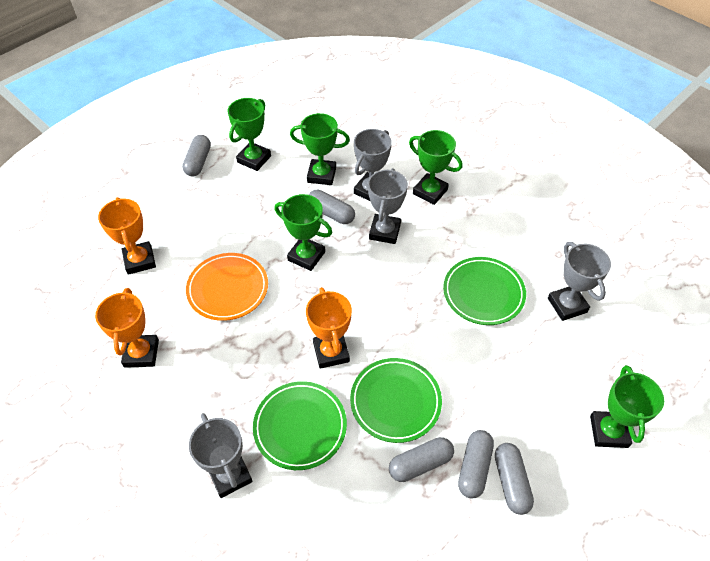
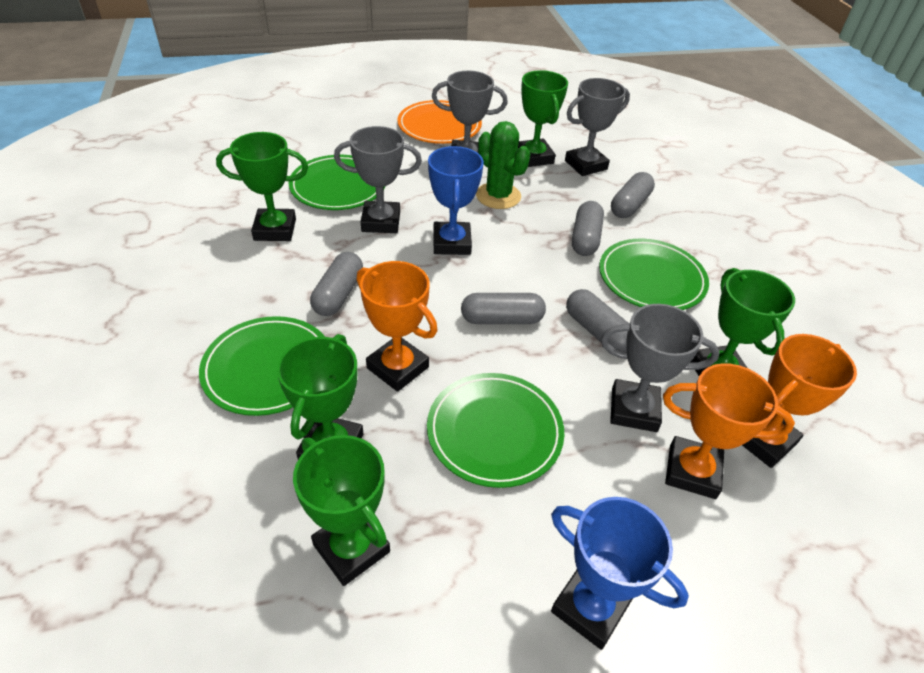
blue trophy: 0 -> 2
green cactus: 0 -> 1
green plate: 3 -> 4

